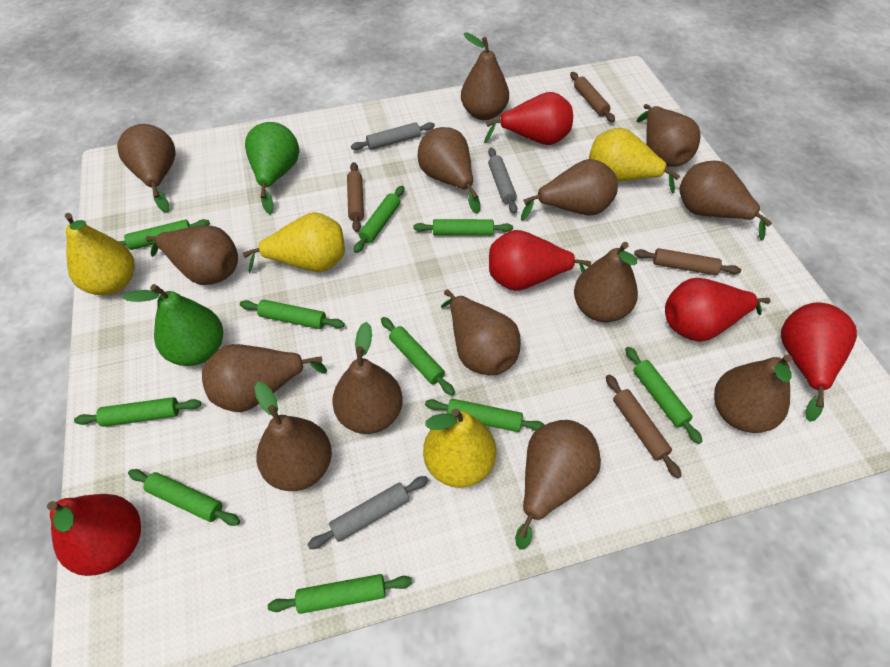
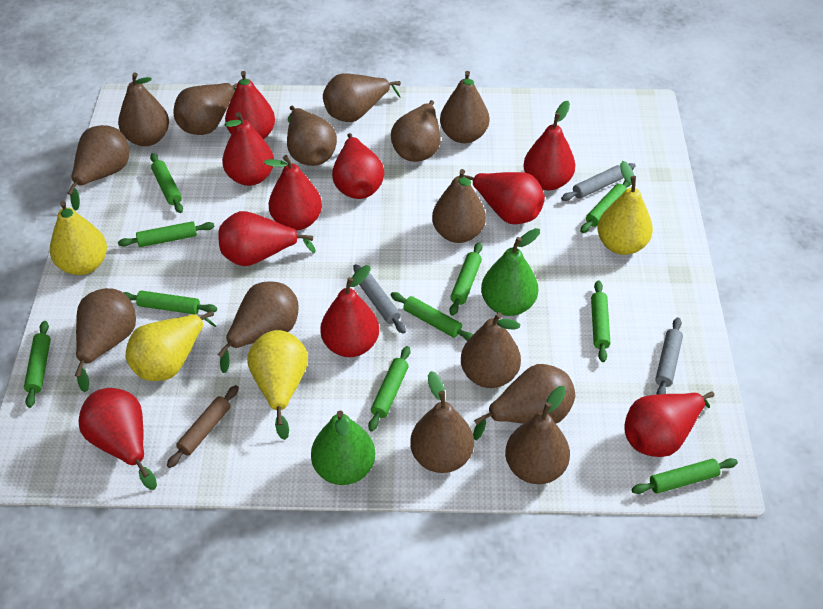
brown rolling pin: 4 -> 1
red pear: 5 -> 10

